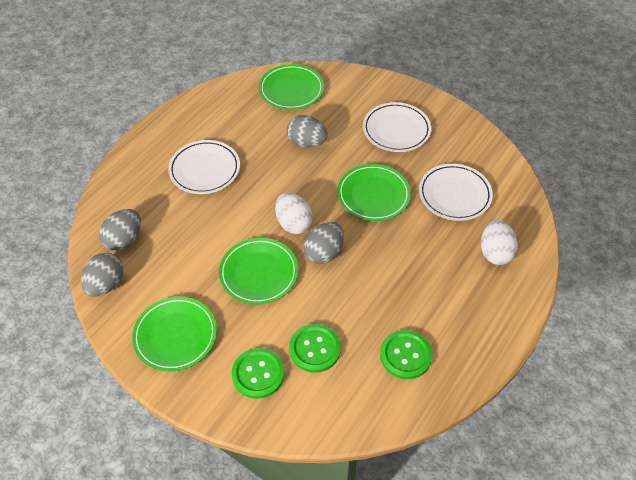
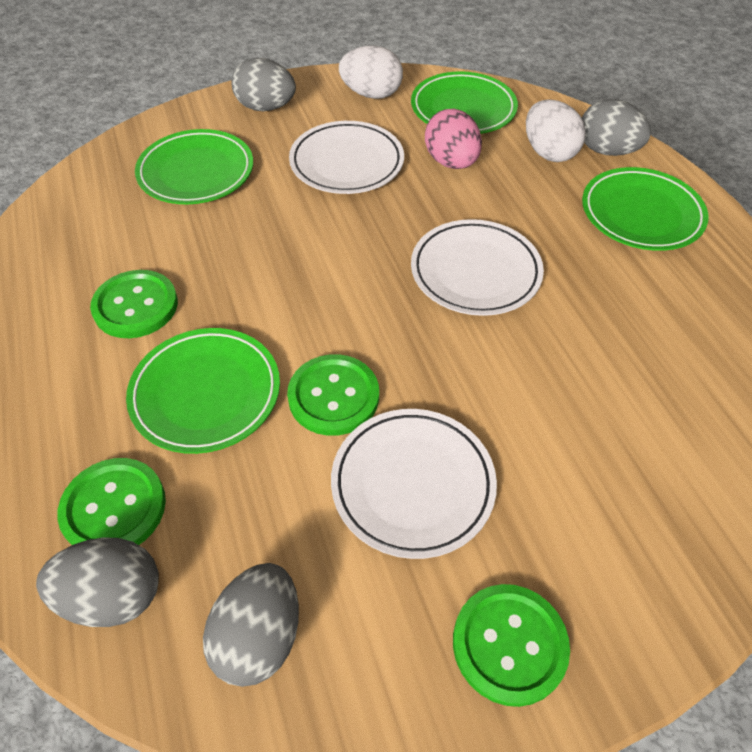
green button: 3 -> 4
pink egg: 0 -> 1

